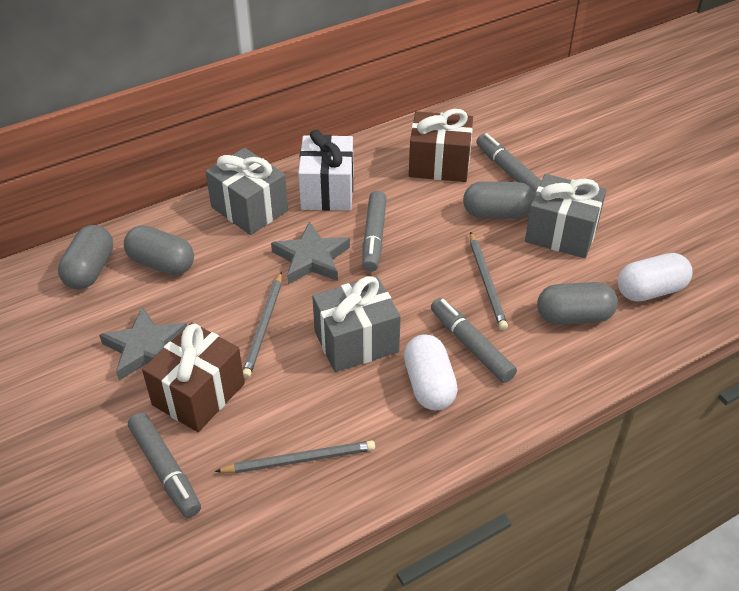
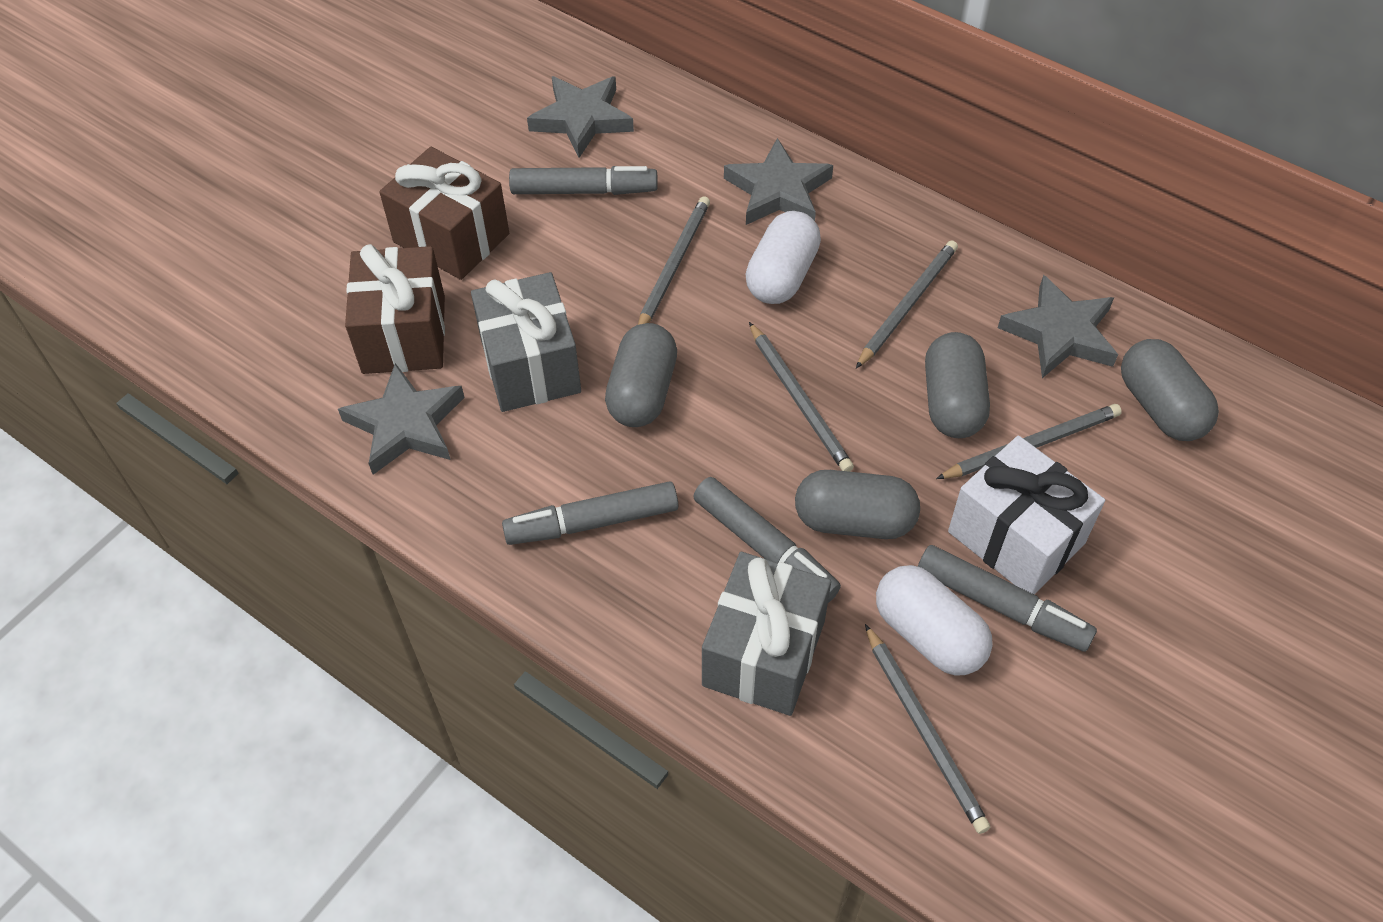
grey gift: 3 -> 2
grey pencil: 3 -> 5
grey star: 2 -> 4

